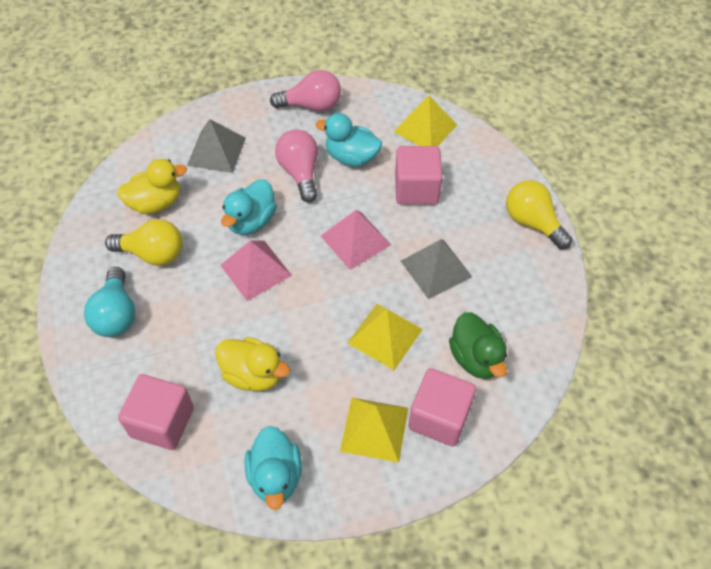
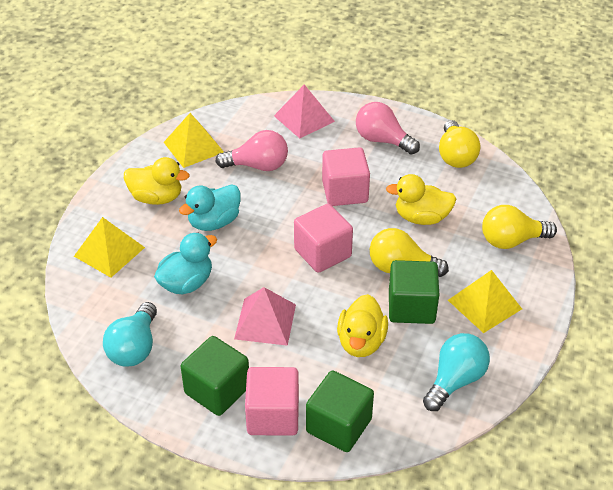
green cube: 0 -> 3
green duck: 1 -> 0
grey pyramid: 2 -> 0
turquoise duck: 3 -> 2
turquoise light bulb: 1 -> 2
yellow duck: 2 -> 3
yellow light bulb: 2 -> 3

